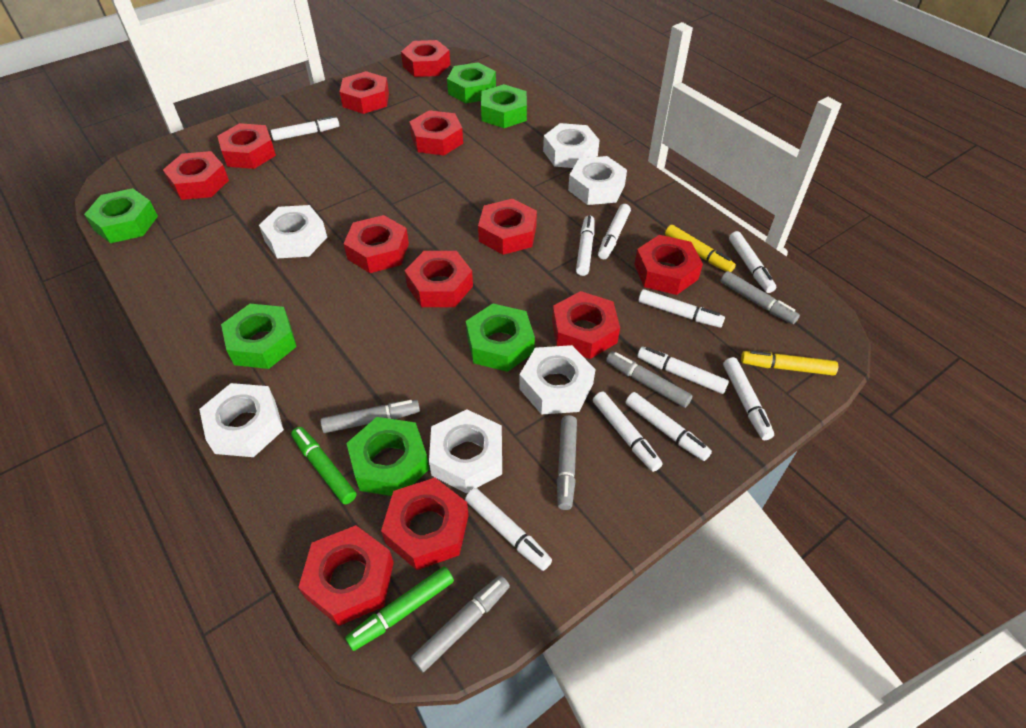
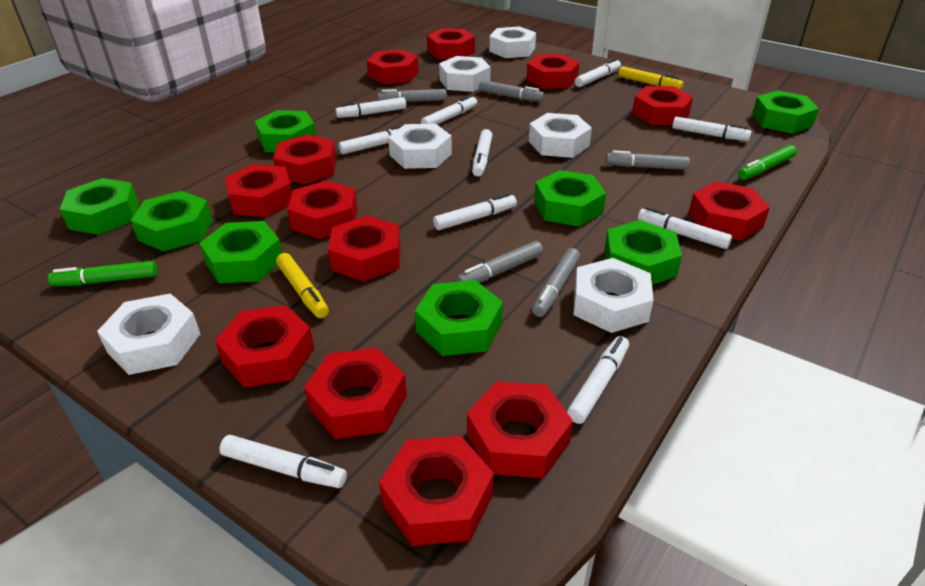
green nut: 6 -> 8
red nut: 12 -> 13

